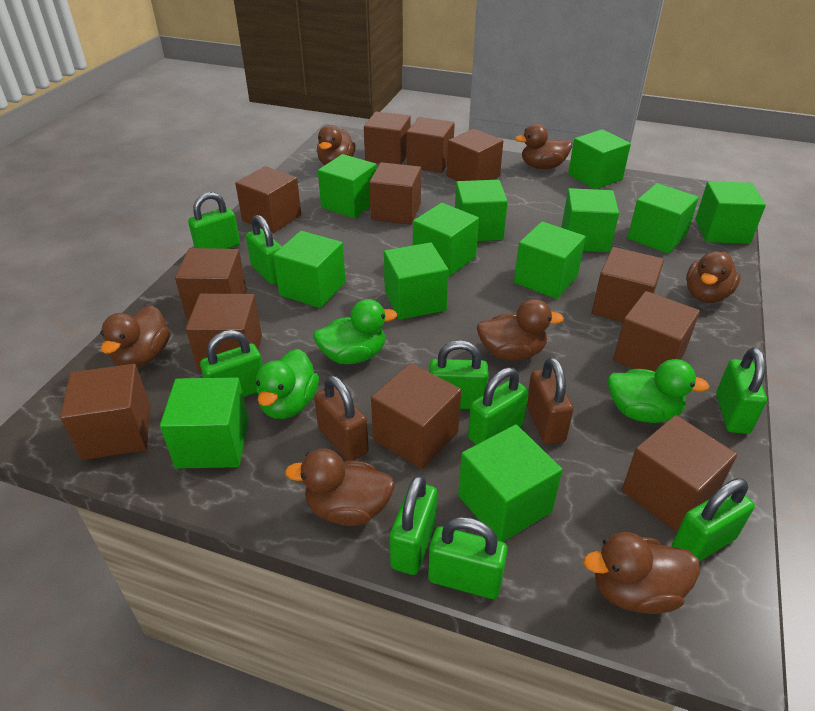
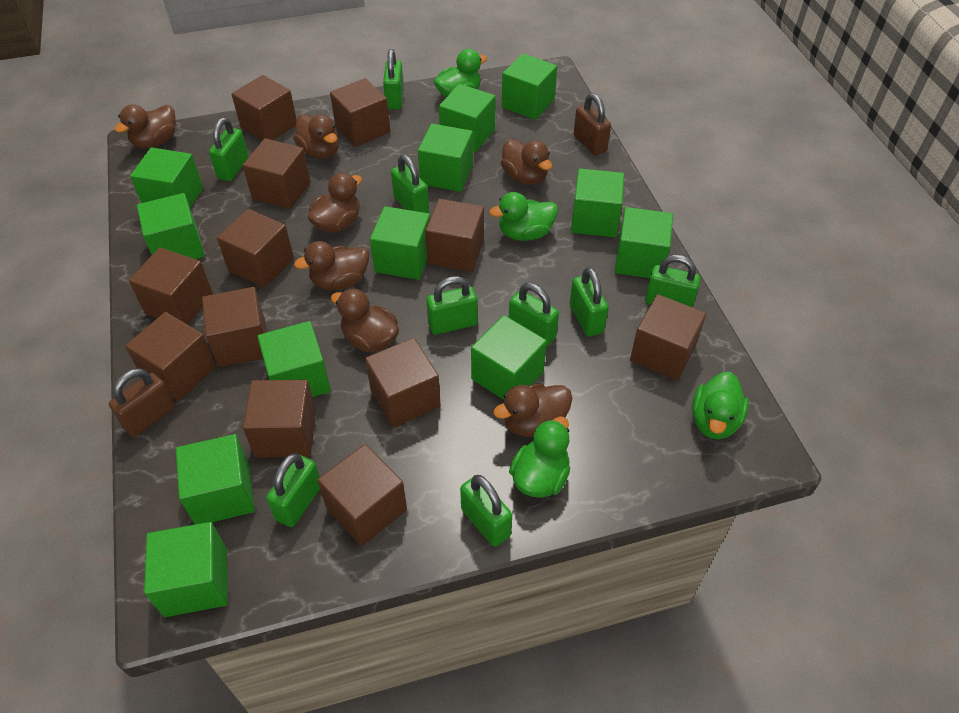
green duck: 3 -> 4

